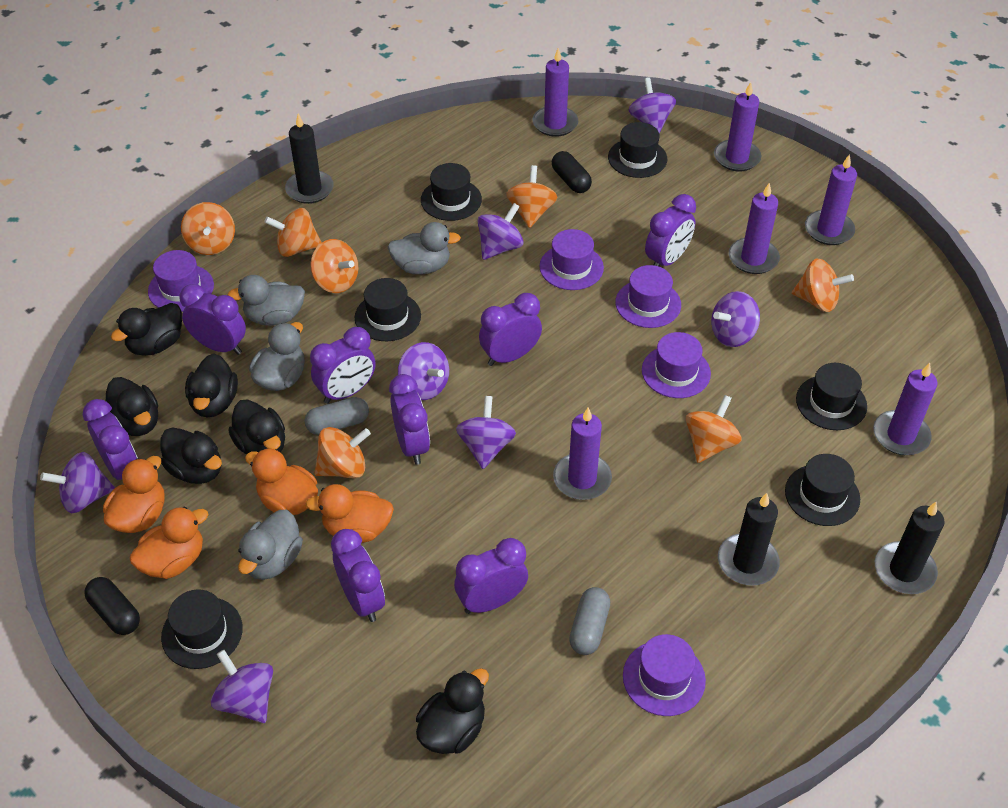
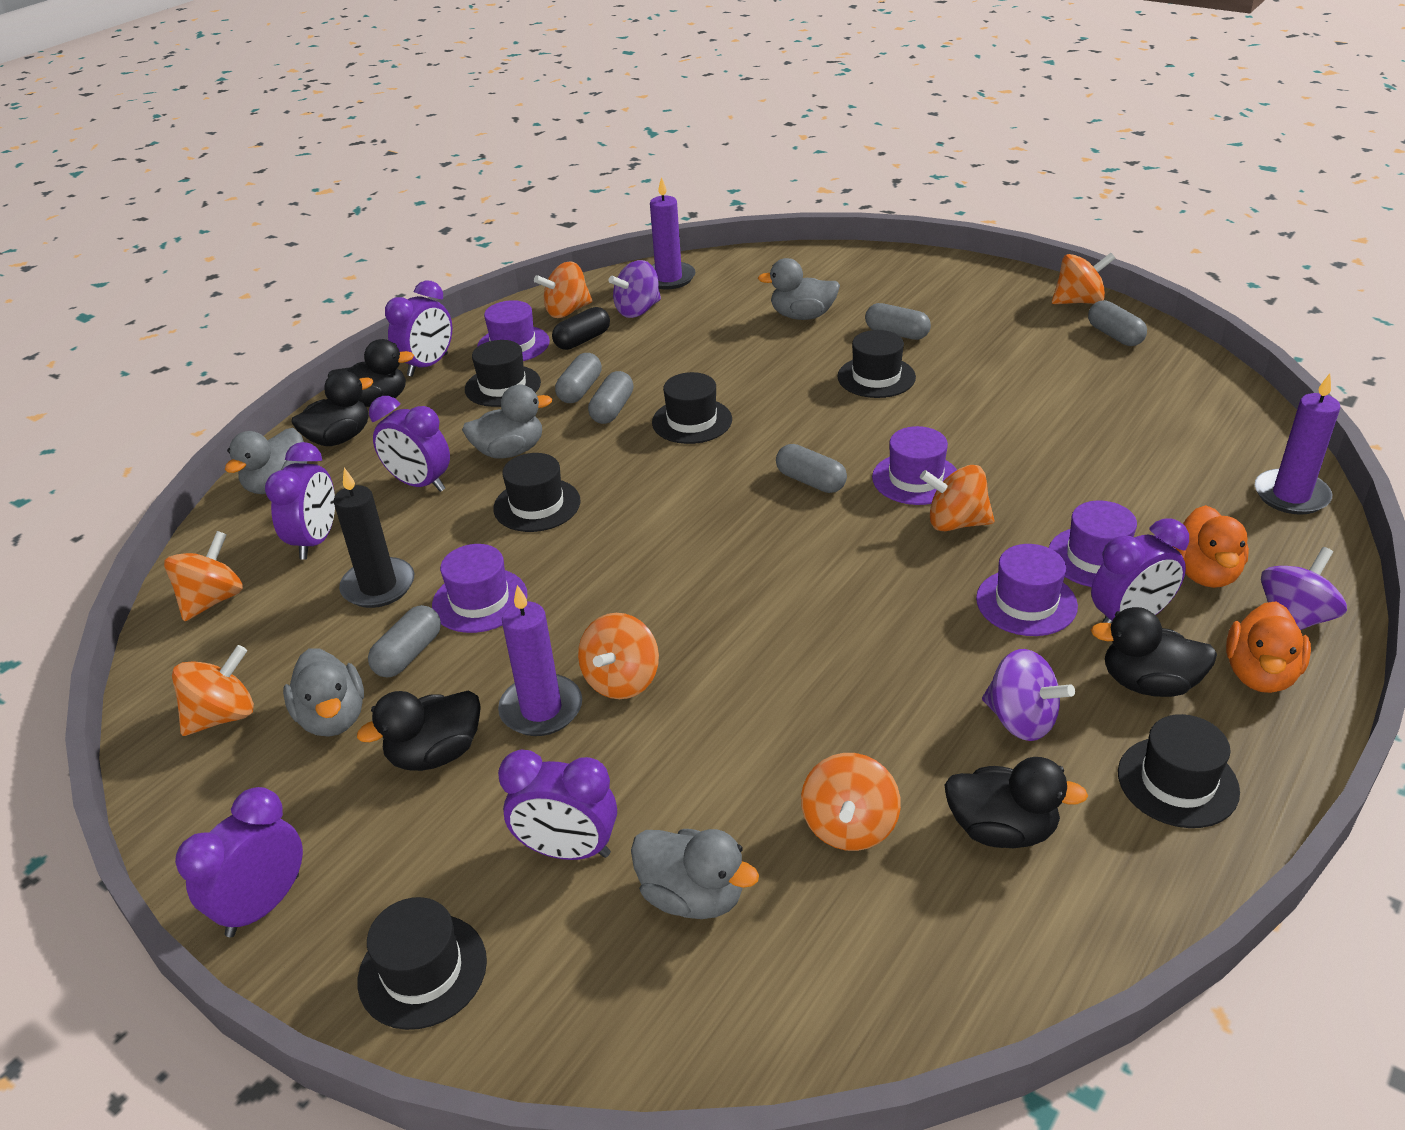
black candle: 3 -> 1
black capsule: 2 -> 1
black duck: 6 -> 5
grey capsule: 2 -> 6
grey duck: 4 -> 5
orange duck: 4 -> 2
purple candle: 6 -> 3
purple clock: 8 -> 6
purple spinning top: 7 -> 3

